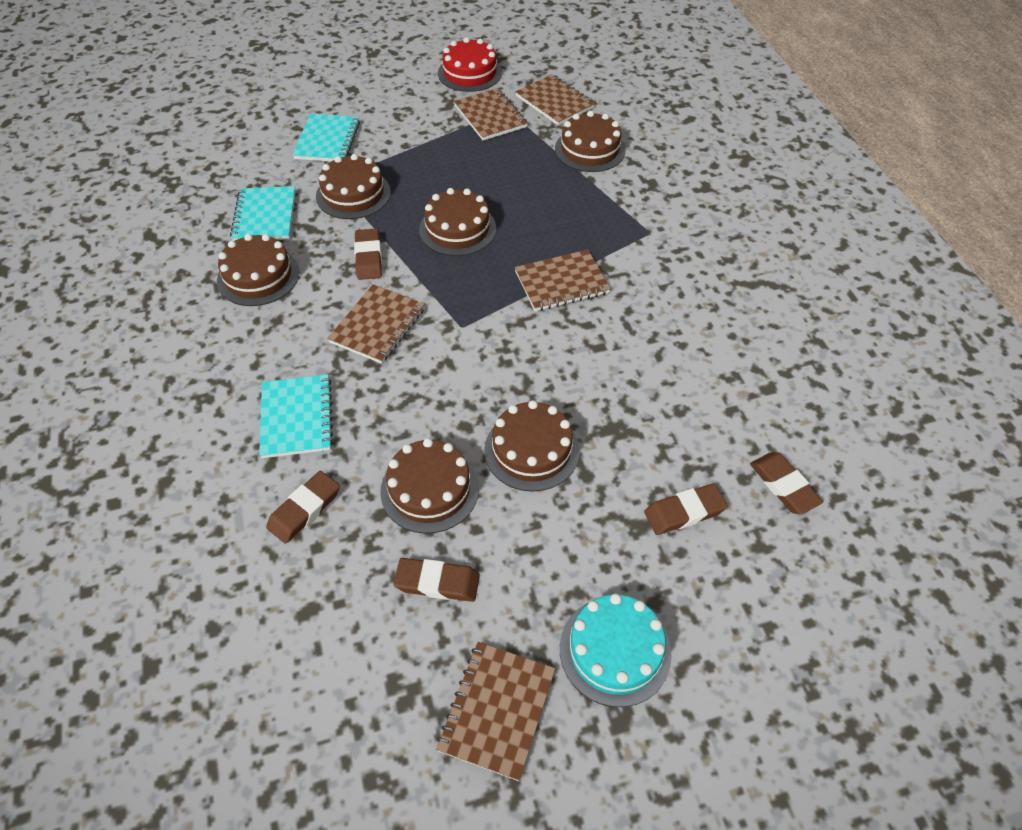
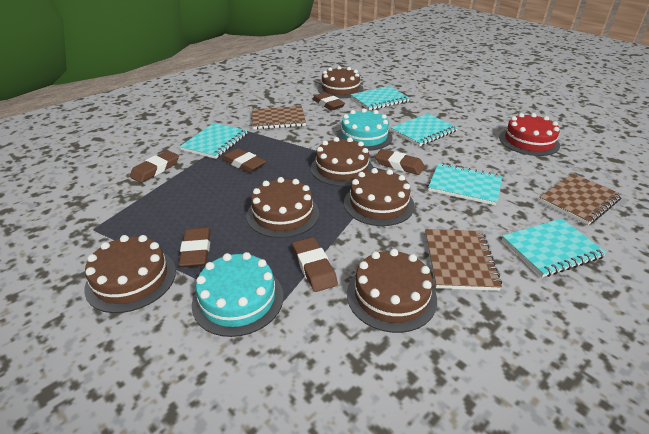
brown eraser: 5 -> 6
brown notebook: 5 -> 3
turquoise cake: 1 -> 2
turquoise notebook: 3 -> 5

